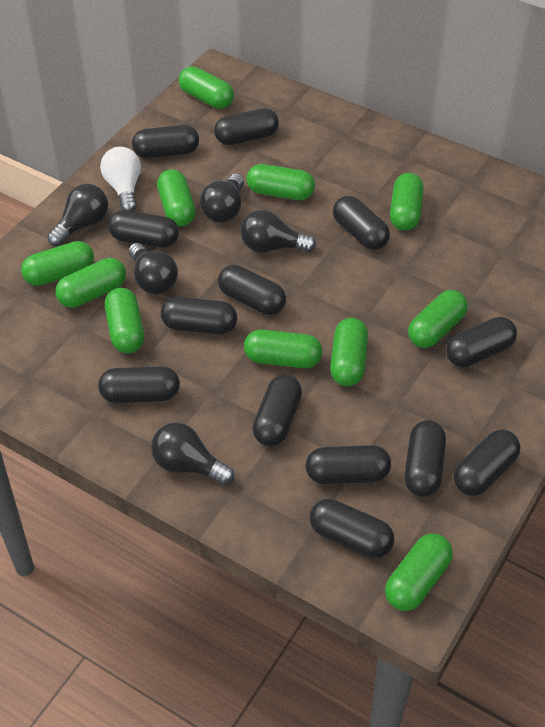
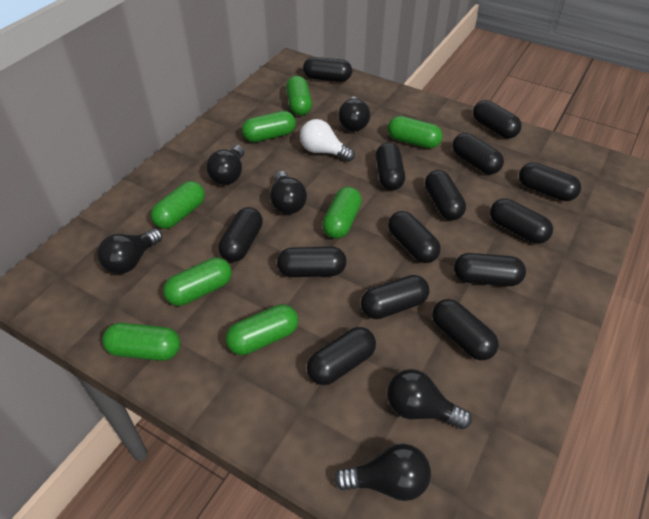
black capsule: 13 -> 14
black light bulb: 5 -> 6
green capsule: 11 -> 8

